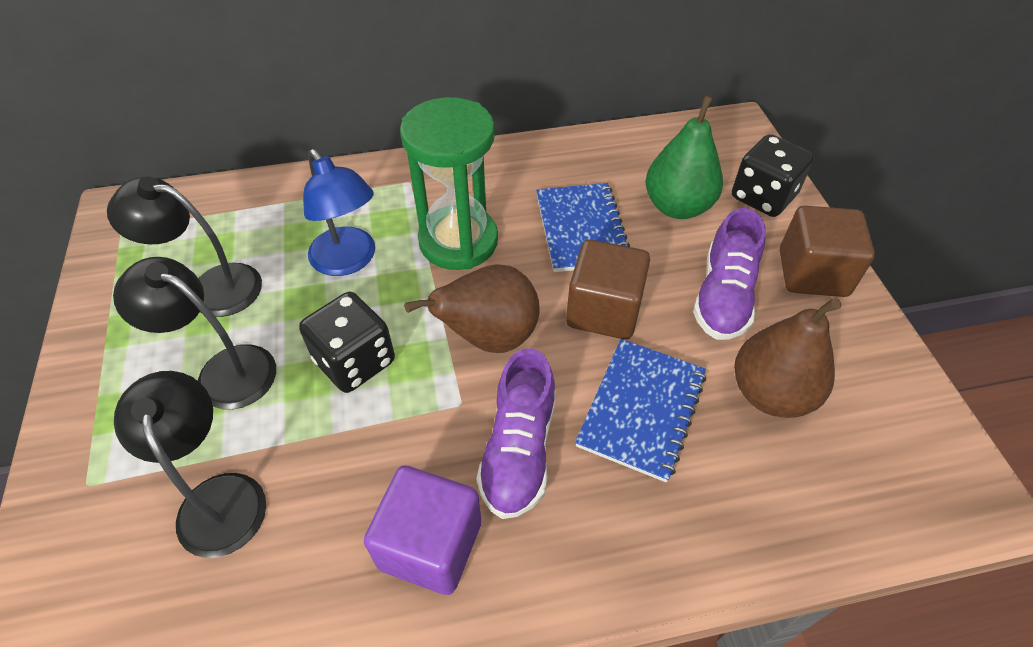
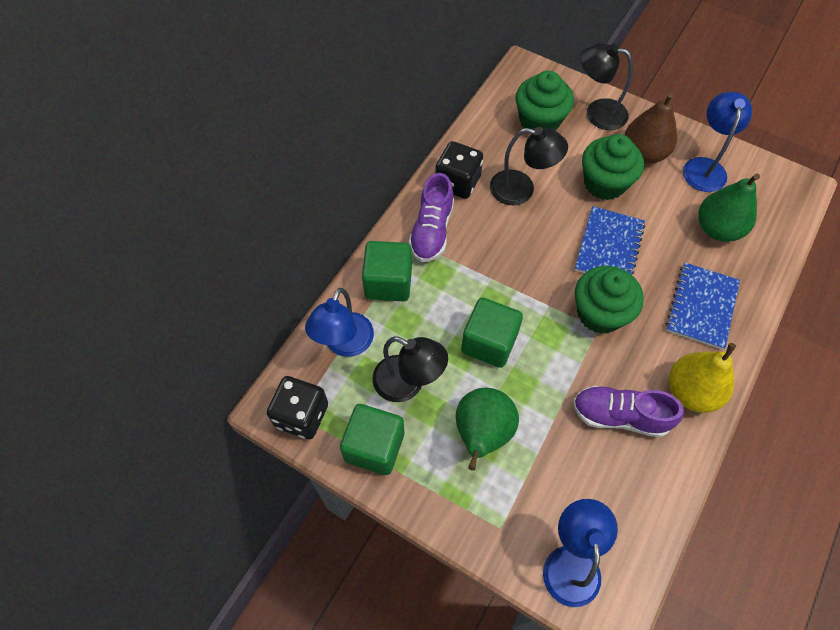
blue lamp: 1 -> 3
brown cube: 2 -> 0
brown pear: 2 -> 1
green cube: 0 -> 3
green cupcake: 0 -> 3
green hourglass: 1 -> 0
green pear: 1 -> 2
purple cube: 1 -> 0
yellow pear: 0 -> 1

